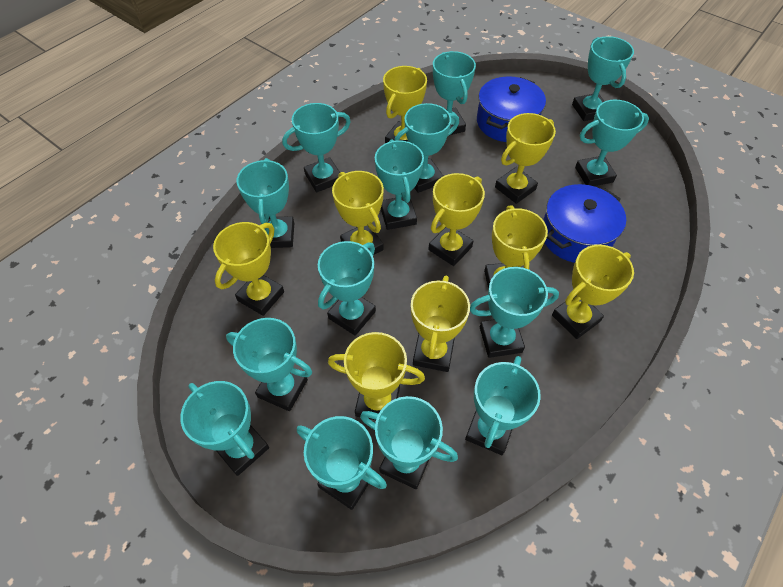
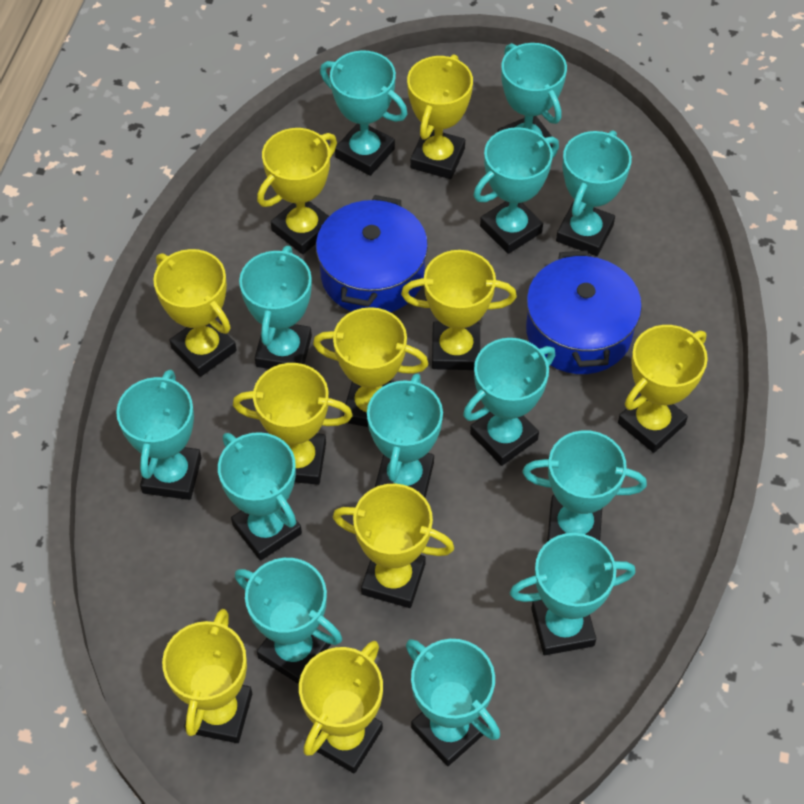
turquoise trophy: 14 -> 13
yellow trophy: 9 -> 10

